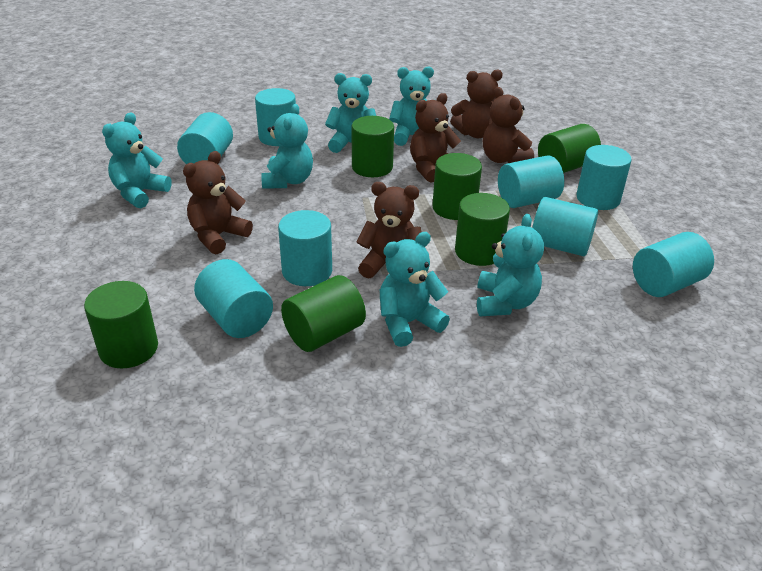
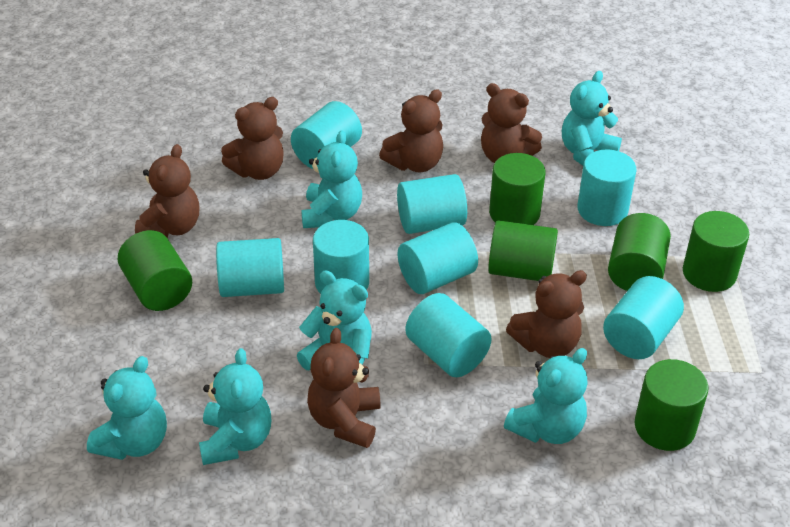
brown teddy bear: 5 -> 6

